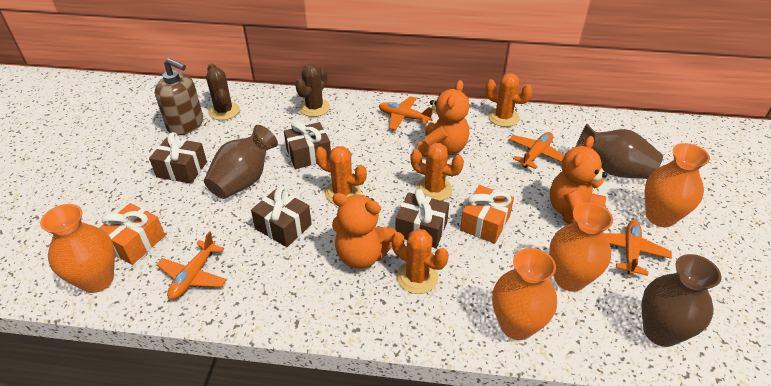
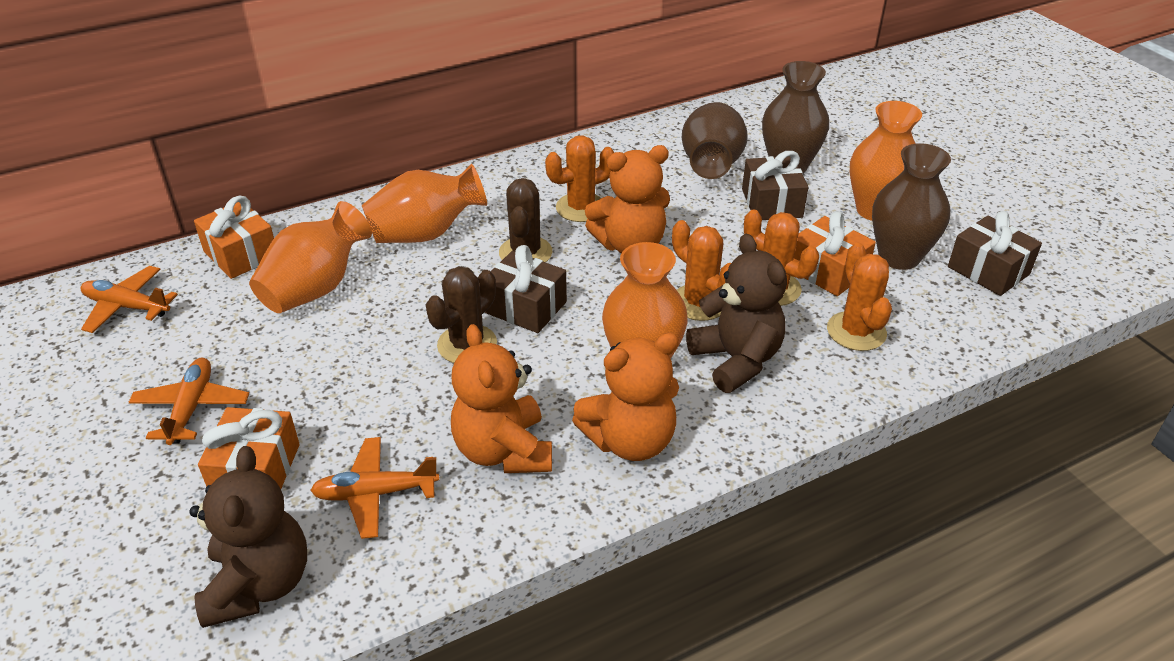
brown gift: 4 -> 3
brown soap dispenser: 1 -> 0
brown teddy bear: 0 -> 2
orange gift: 2 -> 3
orange plane: 4 -> 3

